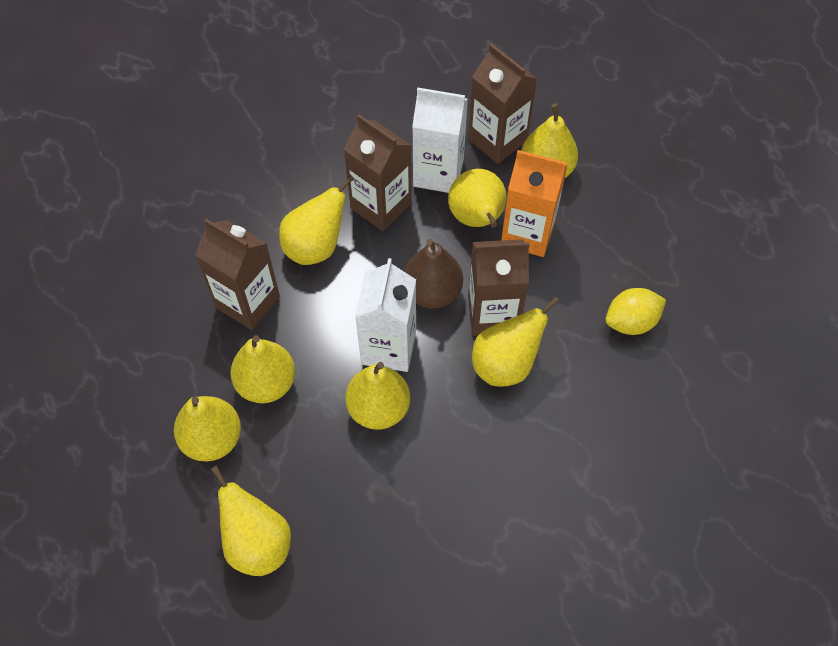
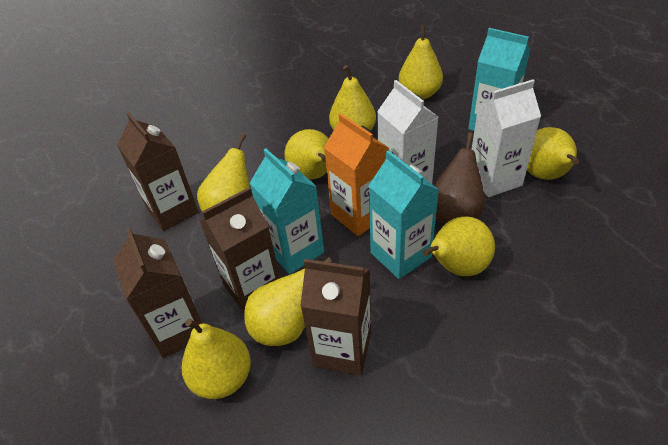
turquoise carton: 0 -> 3
yellow lemon: 1 -> 0

